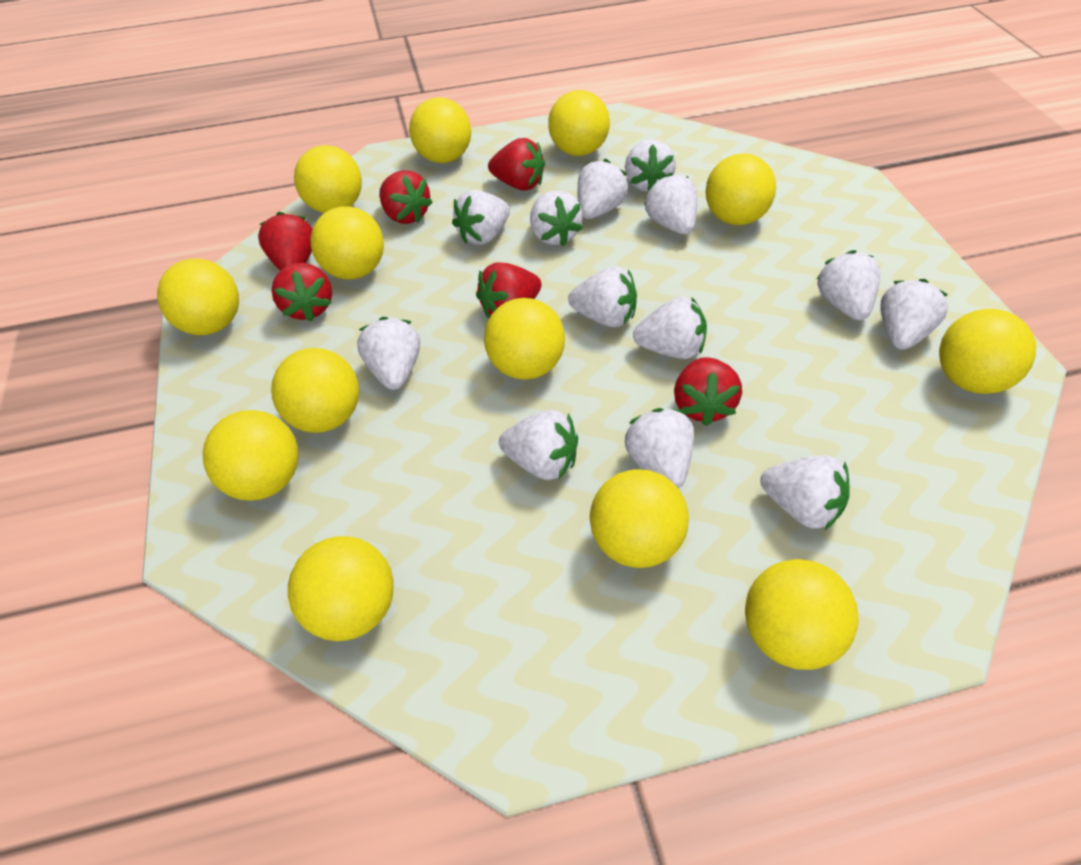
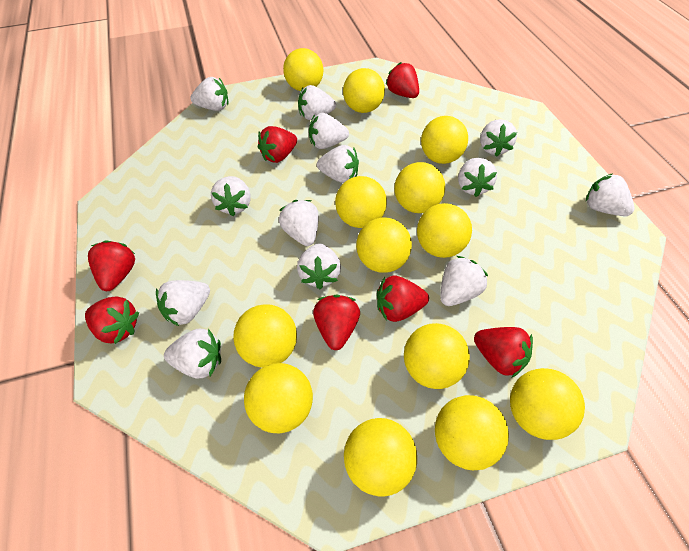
red strawberry: 6 -> 7

